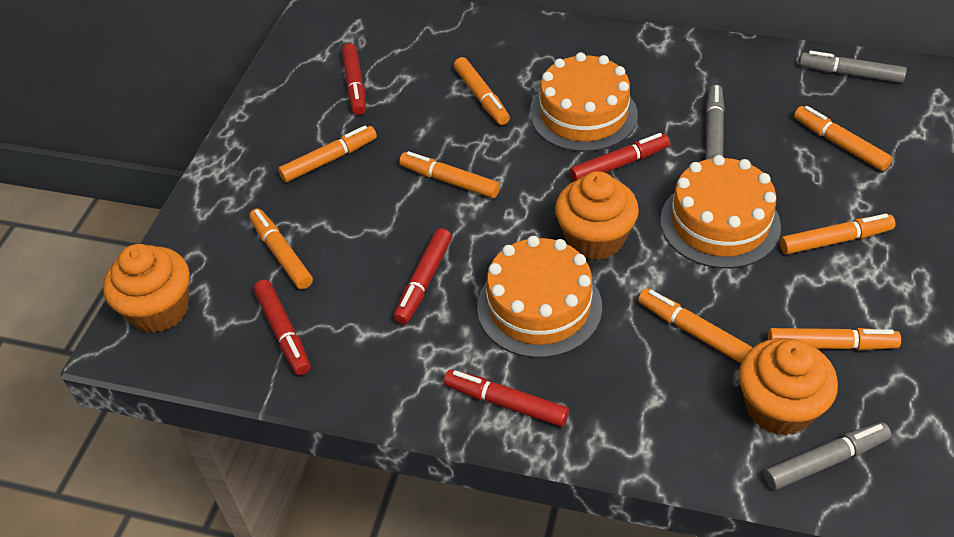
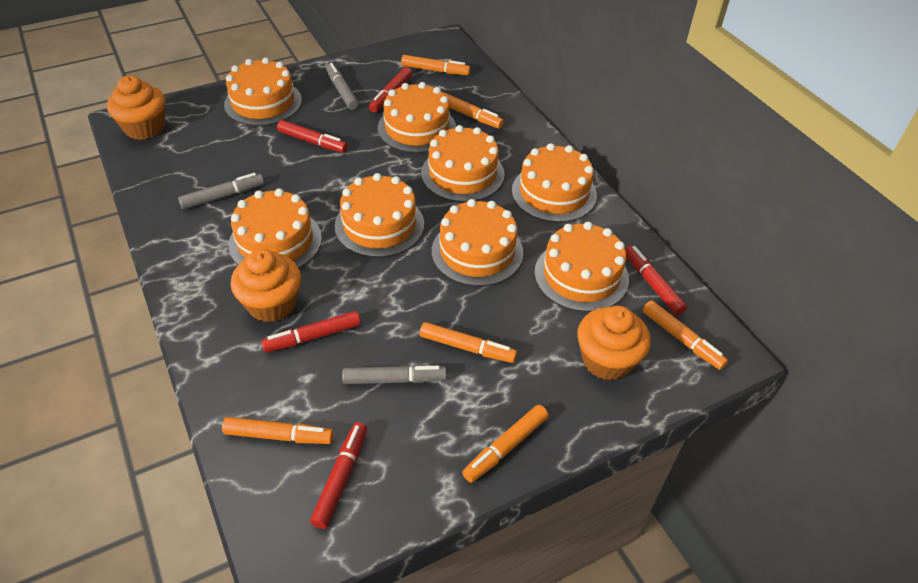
orange cake: 3 -> 8
orange marker: 8 -> 6

